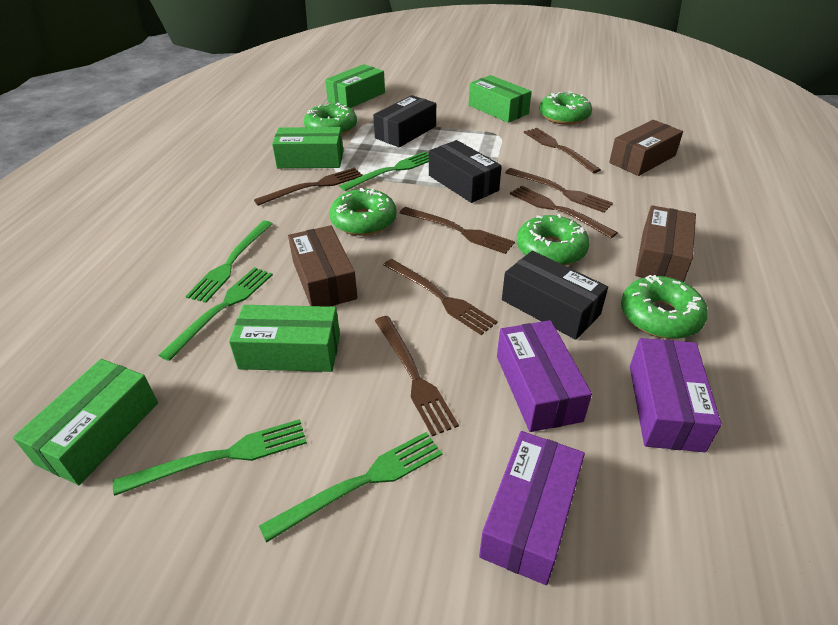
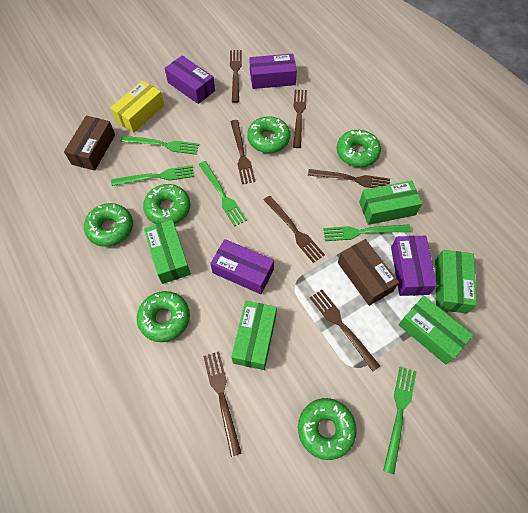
black box: 3 -> 0
brown box: 3 -> 2
green donut: 5 -> 6
purple box: 3 -> 4
yellow box: 0 -> 1

